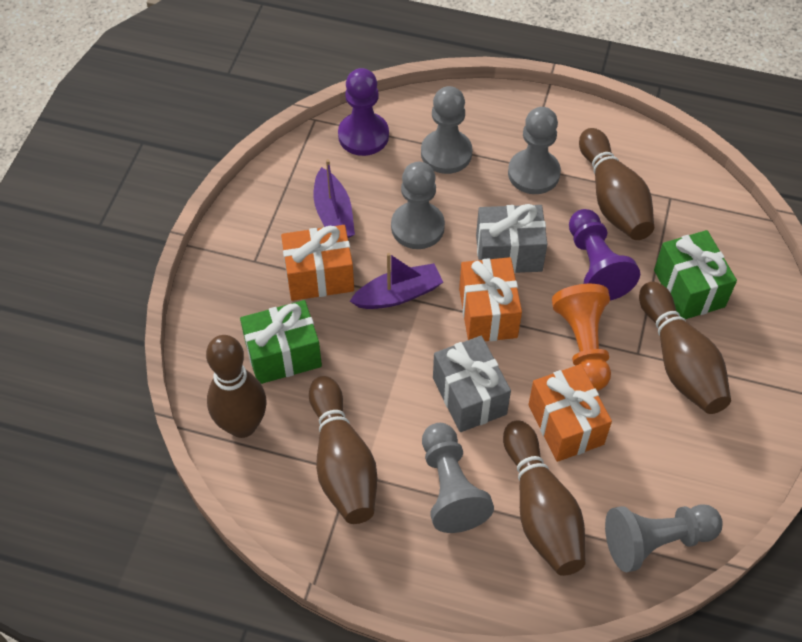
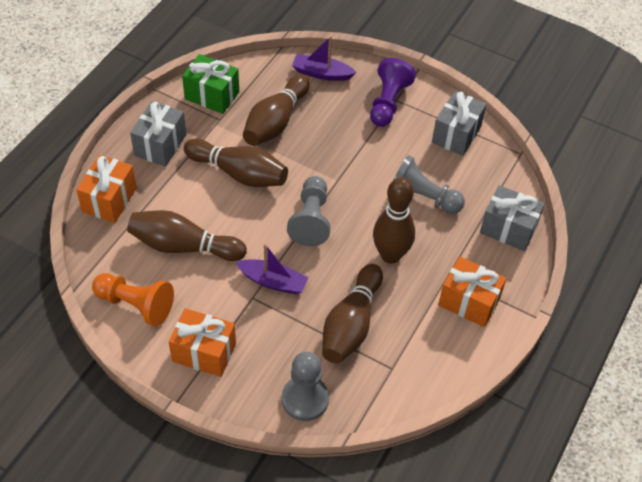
green gift: 2 -> 1
grey gift: 2 -> 3
grey pawn: 5 -> 3
purple pawn: 2 -> 1

